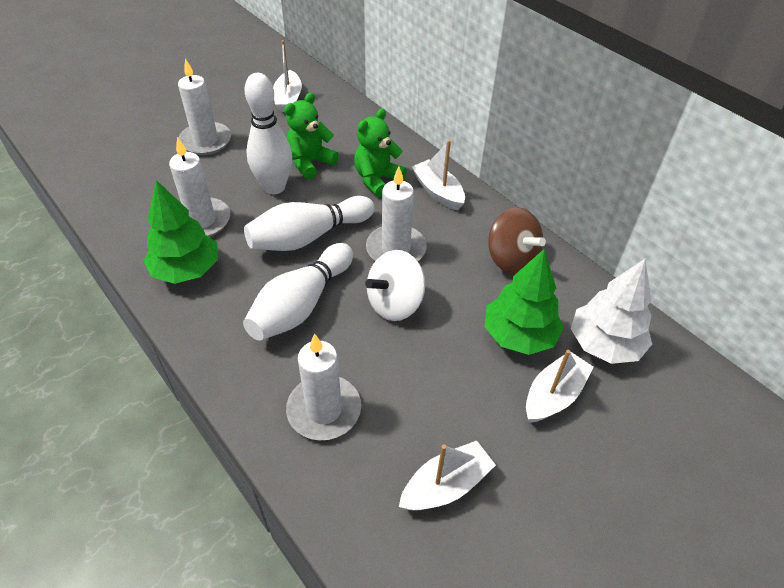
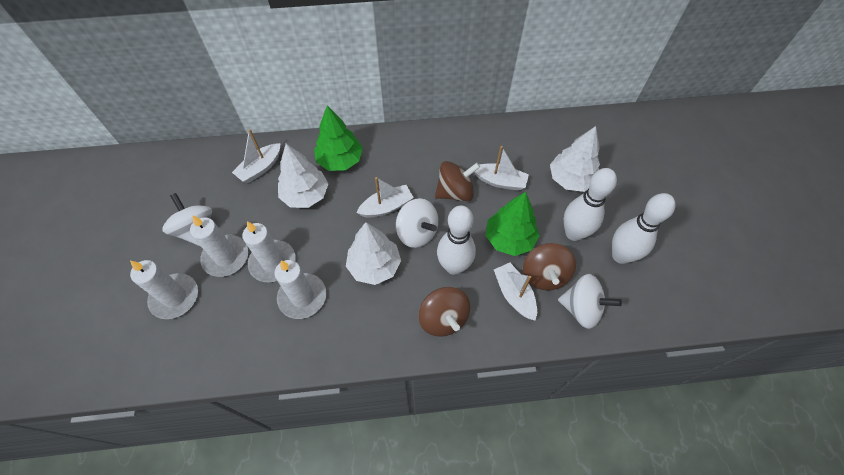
brown spinning top: 1 -> 3
green teddy bear: 2 -> 0
white spinning top: 1 -> 3
white tree: 1 -> 3

